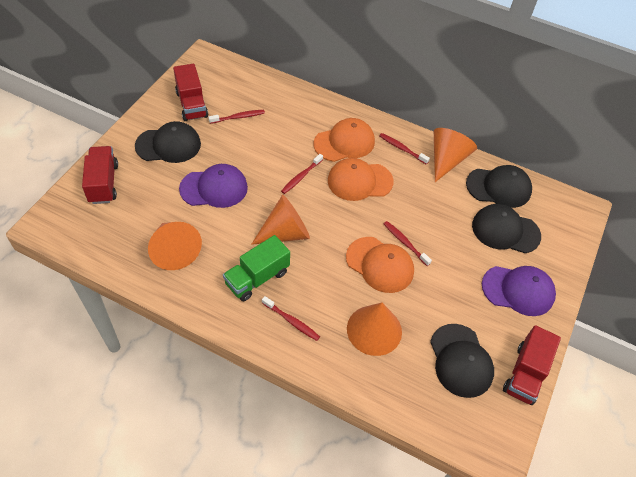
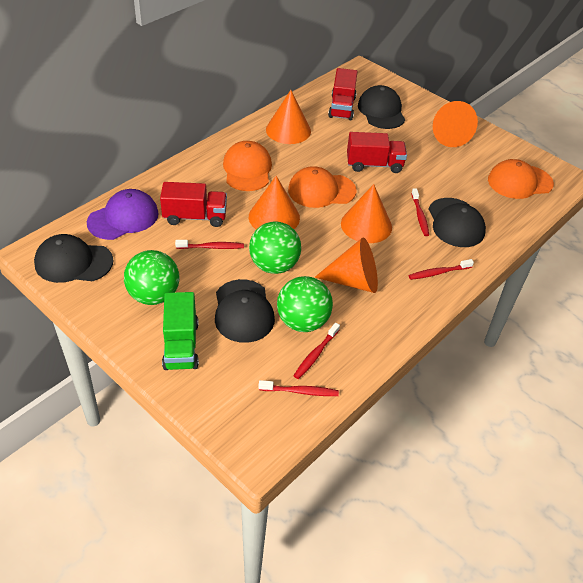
green ball: 0 -> 3
orange cone: 4 -> 5
purple cap: 2 -> 1

